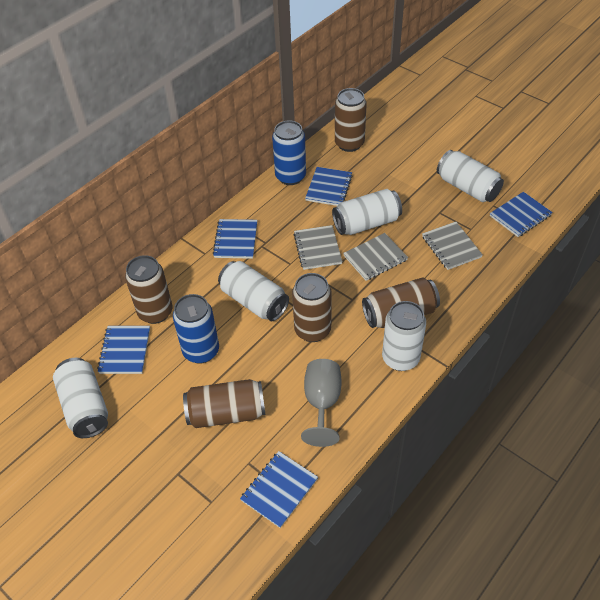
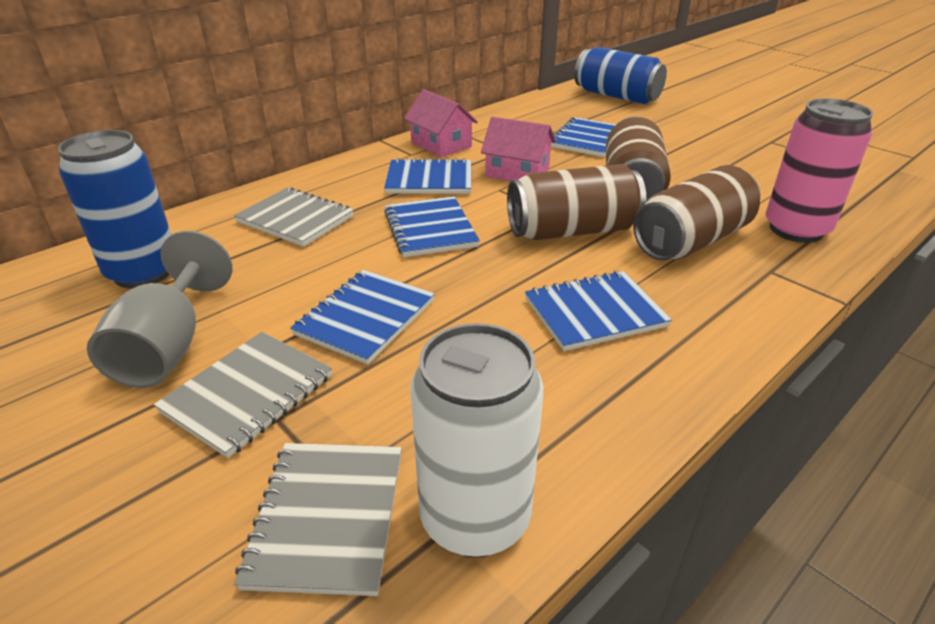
brown can: 5 -> 3
pink can: 0 -> 1
pink house: 0 -> 2
white can: 5 -> 1

